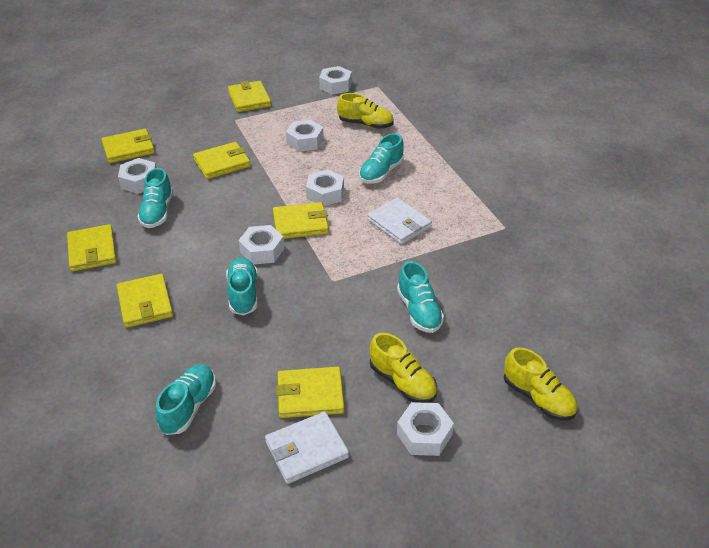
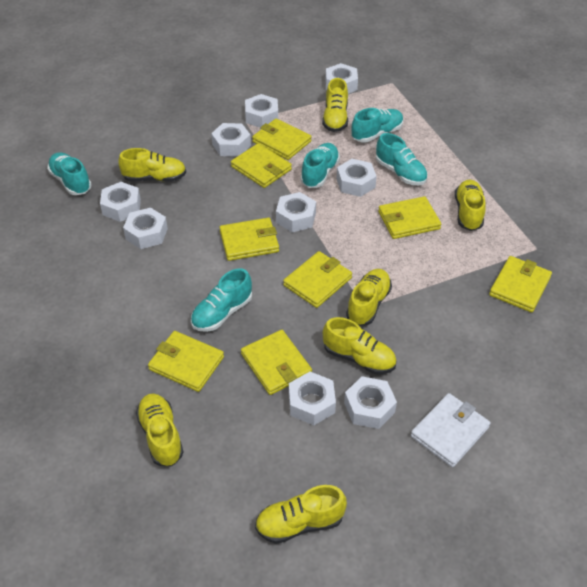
white nut: 6 -> 9
white wallet: 2 -> 1
yellow shoe: 3 -> 7
yellow wallet: 7 -> 8

